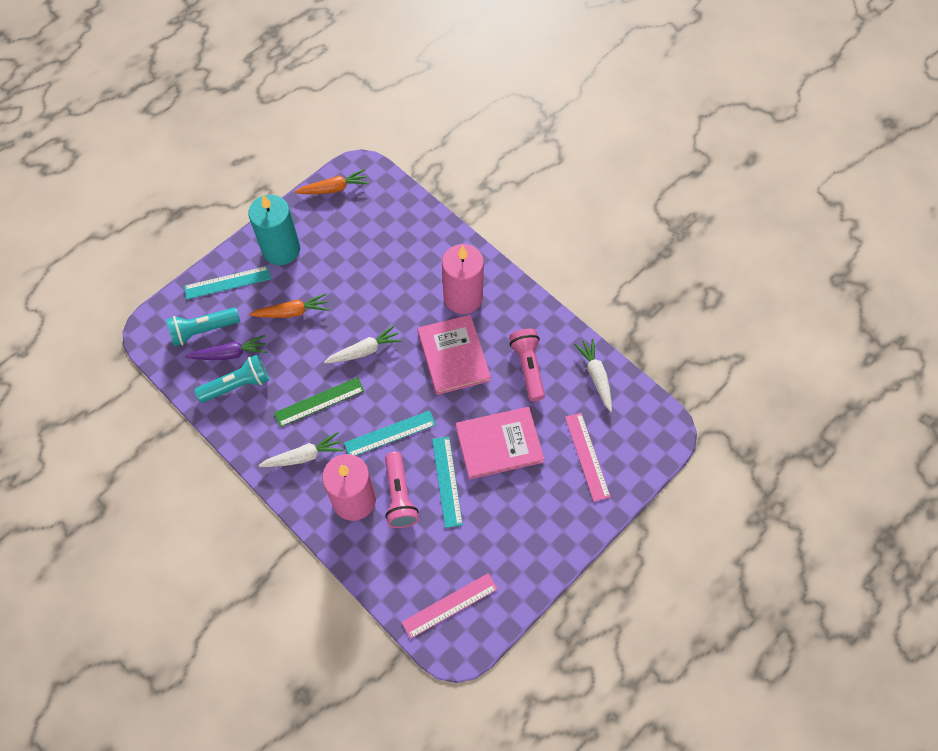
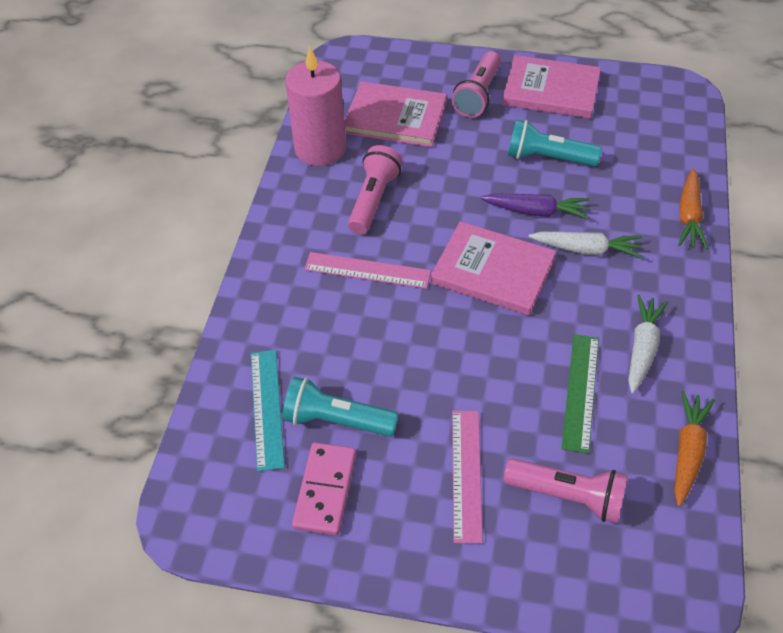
pink book: 2 -> 3
pink candle: 2 -> 1
pink domino: 0 -> 1
pink flashlight: 2 -> 3
turquoise candle: 1 -> 0
turquoise ruler: 3 -> 1
white carrot: 3 -> 2

